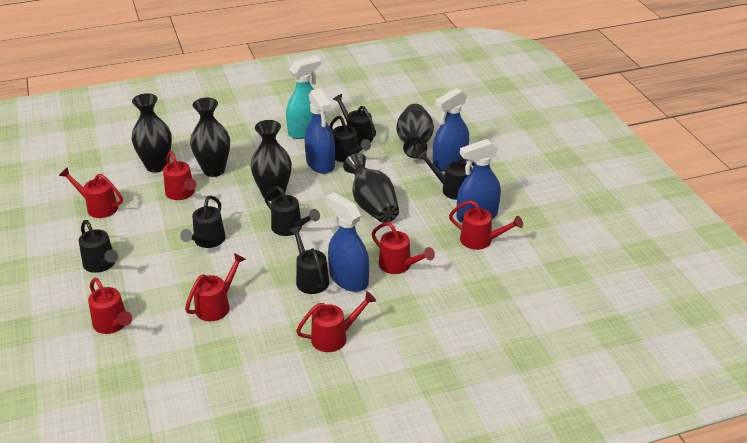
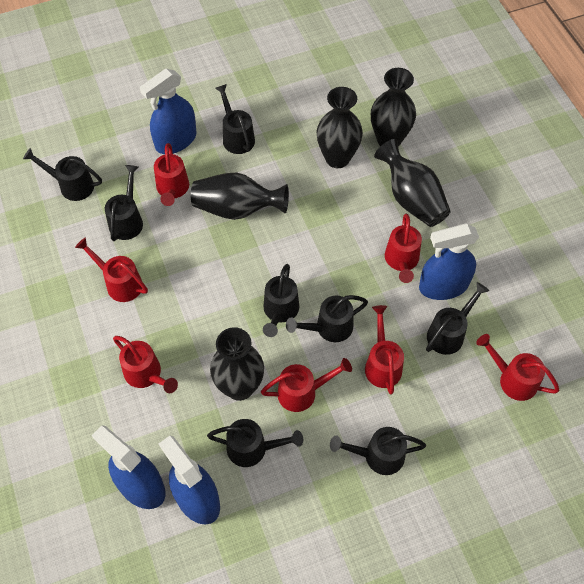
black watering can: 7 -> 8
turquoise spray bottle: 1 -> 0

